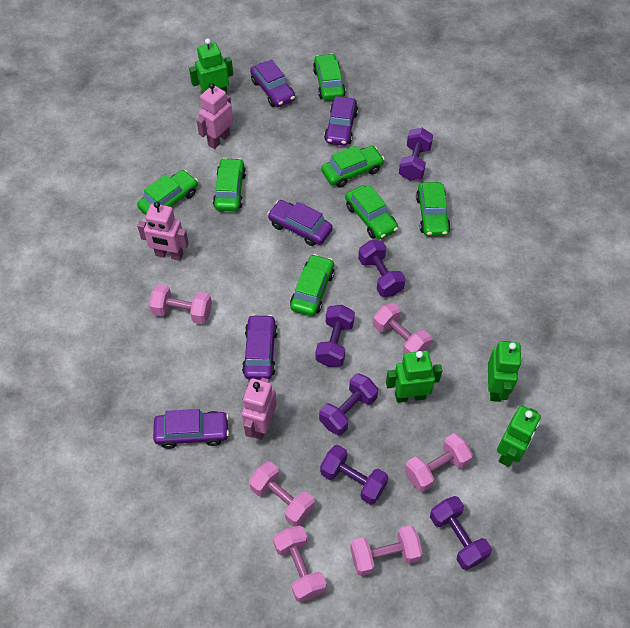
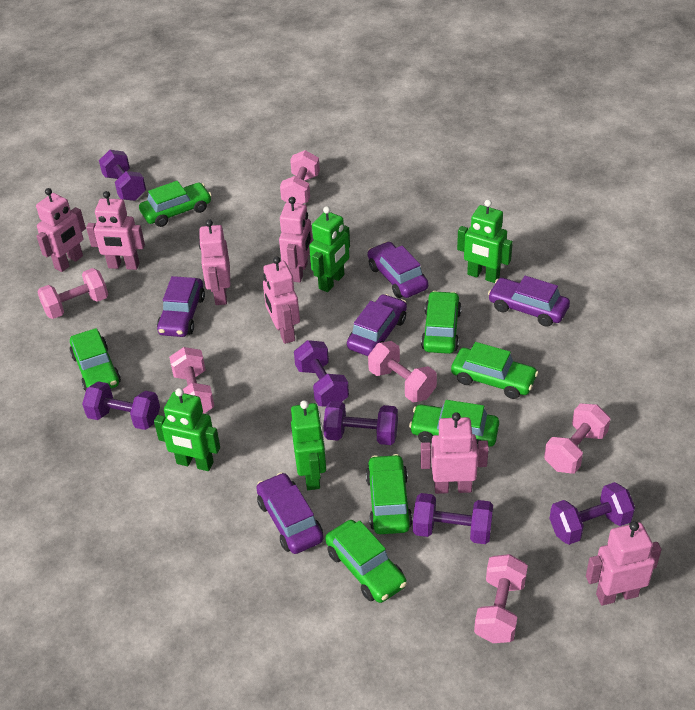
pink robot: 3 -> 7

